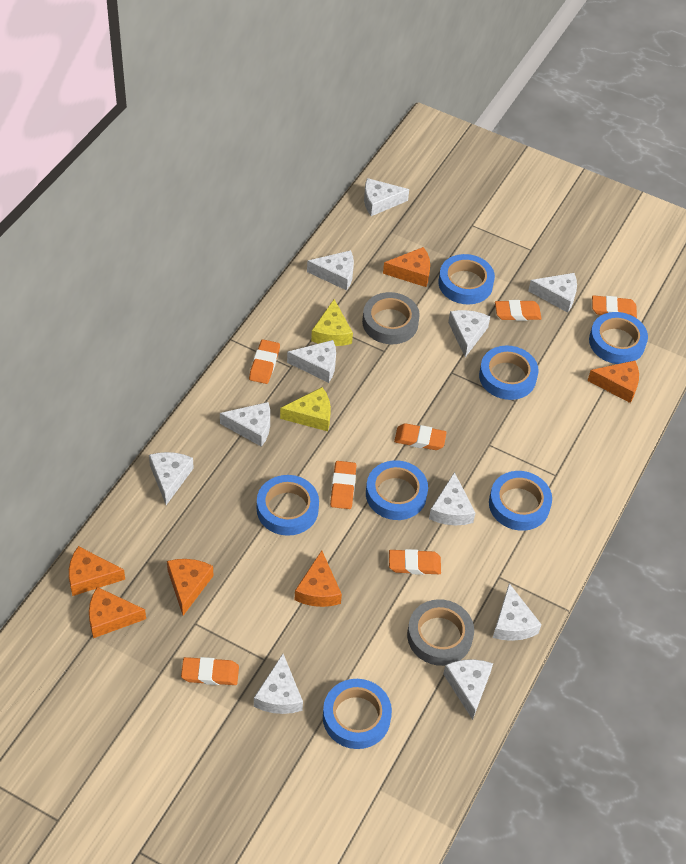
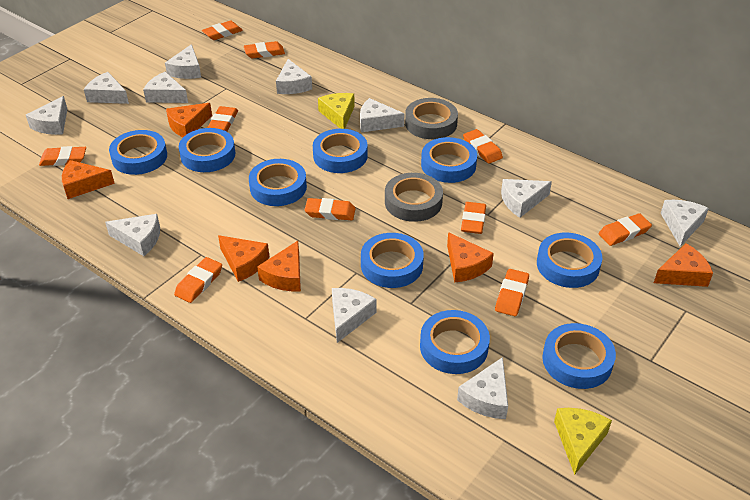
blue tape: 7 -> 9
orange eraser: 7 -> 10

